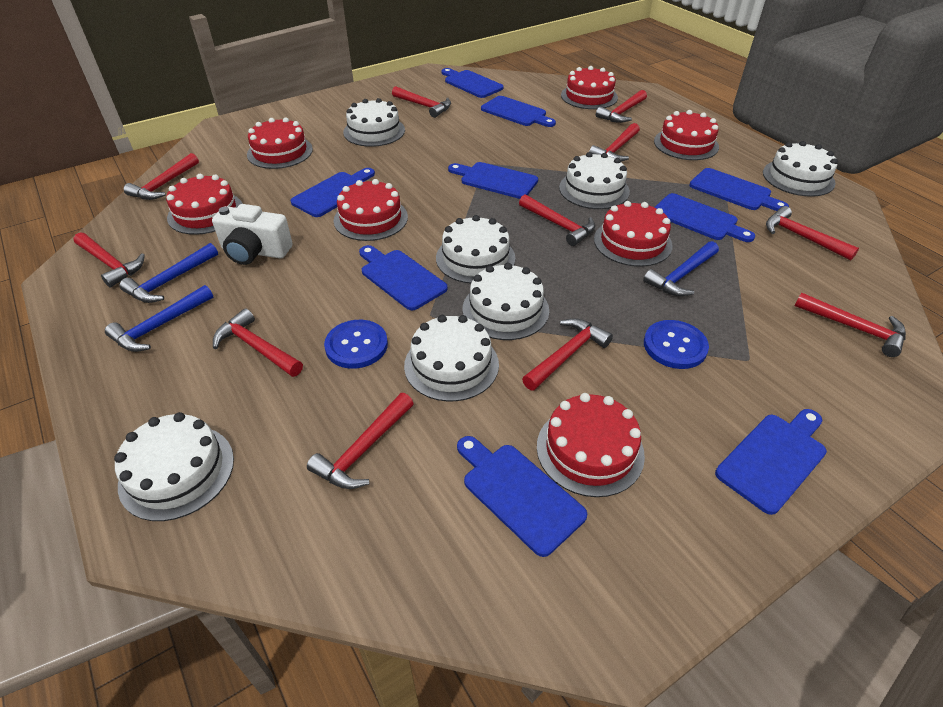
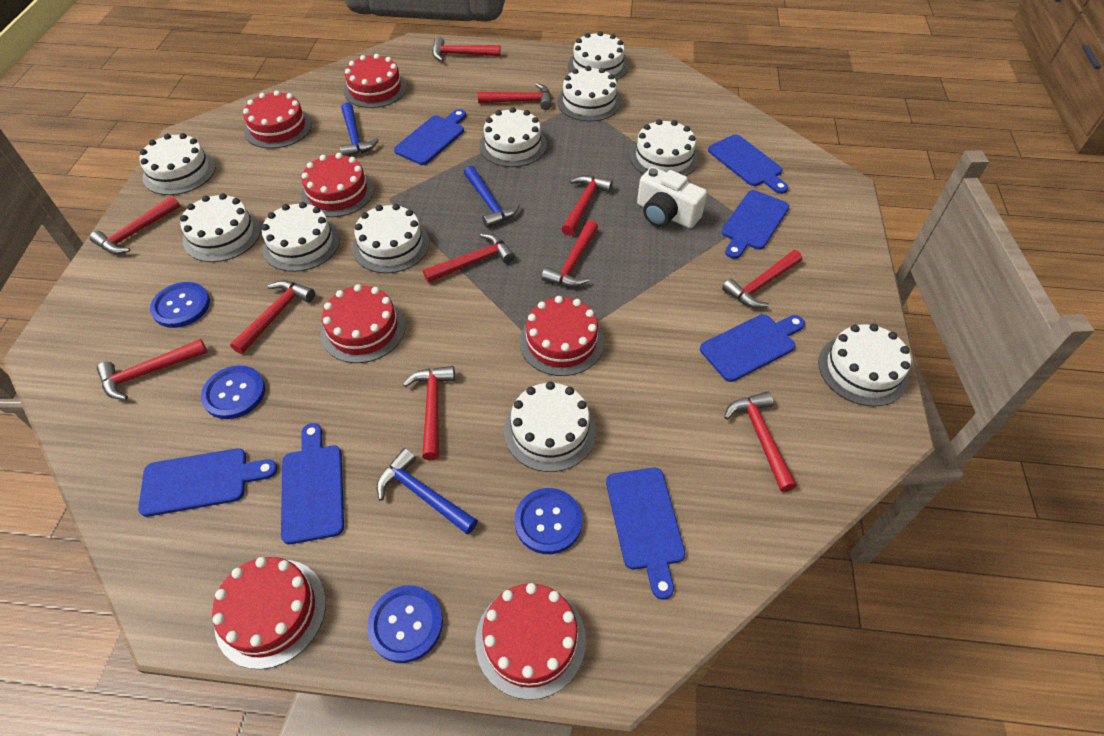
blue button: 2 -> 4
blue cutting board: 9 -> 7
white cake: 7 -> 10

